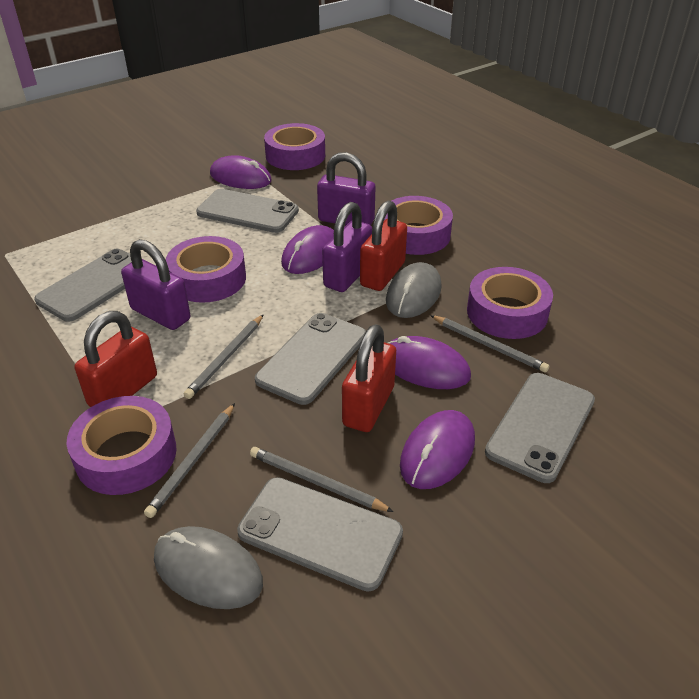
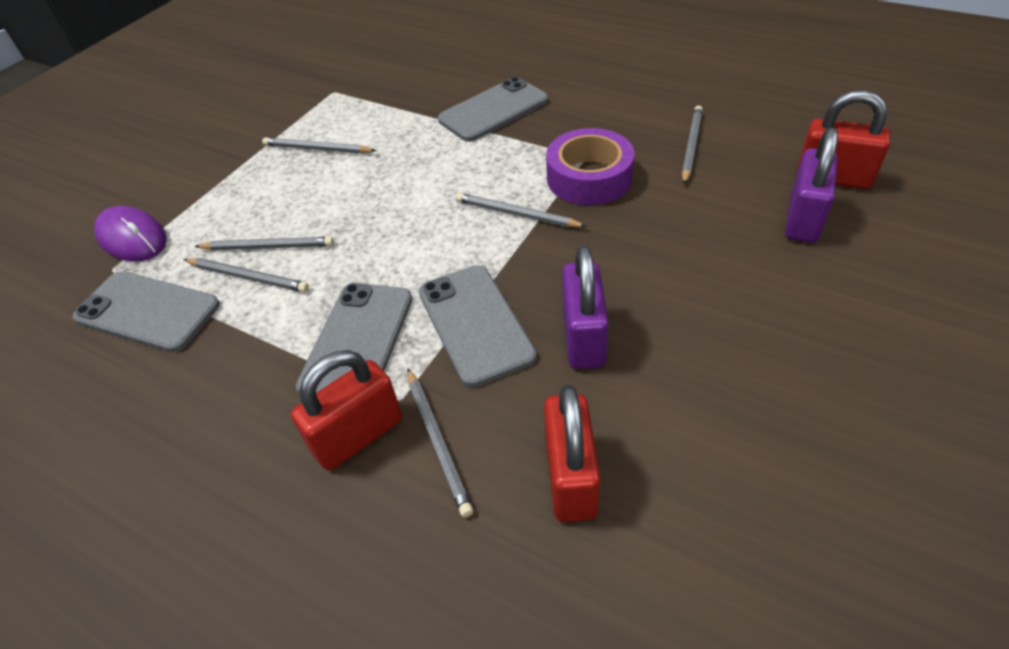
grey mouse: 2 -> 0
grey pencil: 4 -> 6
grey phone: 5 -> 4
purple mouse: 4 -> 1
purple padlock: 3 -> 2
purple tape: 5 -> 1

